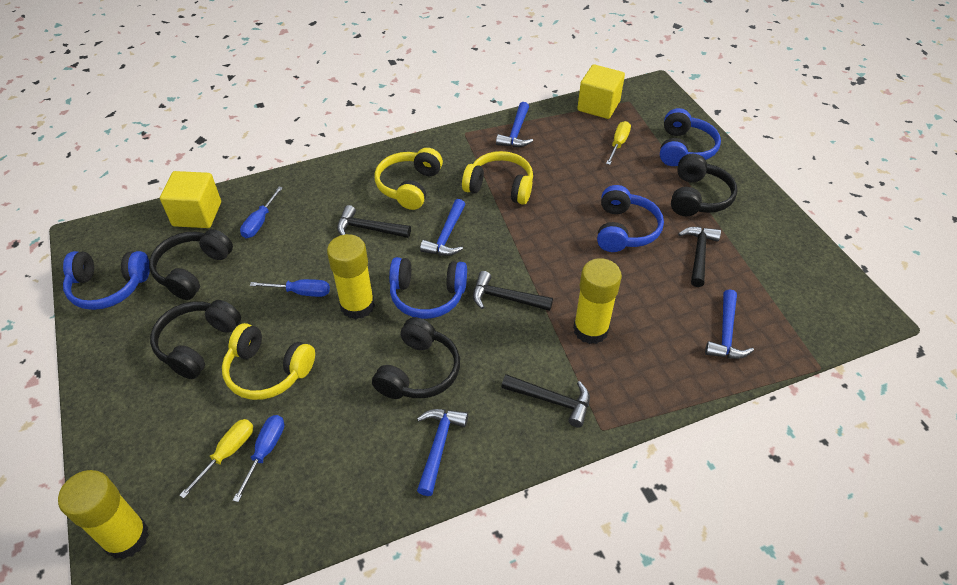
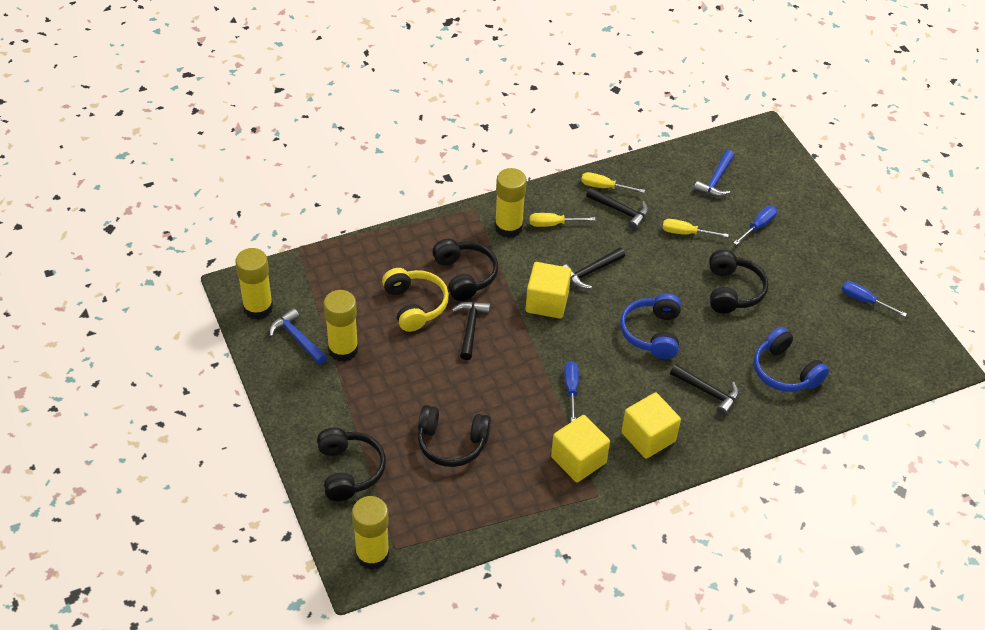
blue hammer: 4 -> 2
blue headphones: 4 -> 2
yellow cube: 2 -> 3
yellow glue stick: 3 -> 4
yellow headphones: 3 -> 1
yellow screwdriver: 2 -> 3

